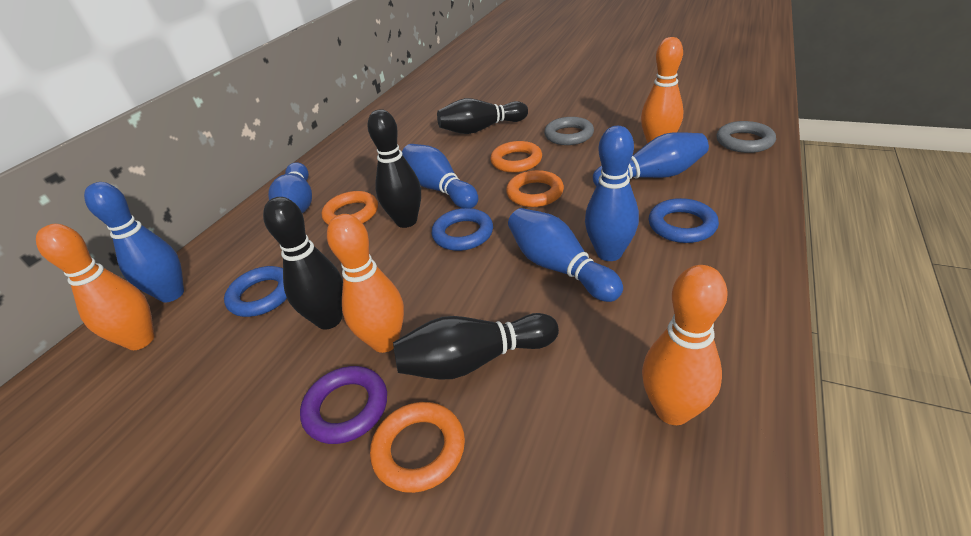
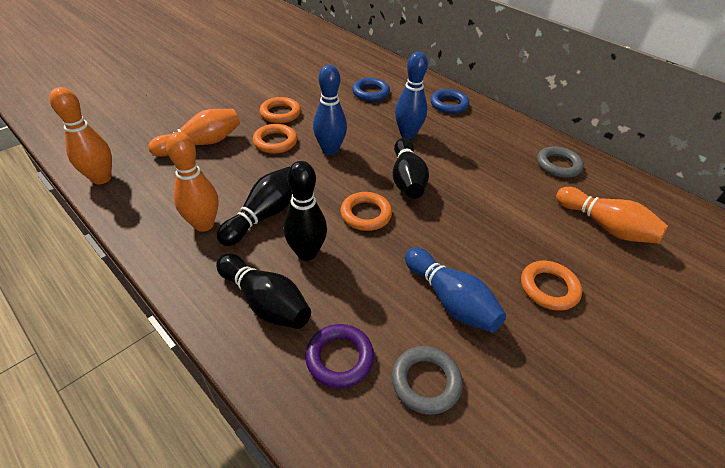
blue bowling pin: 6 -> 3
blue ring: 3 -> 2

